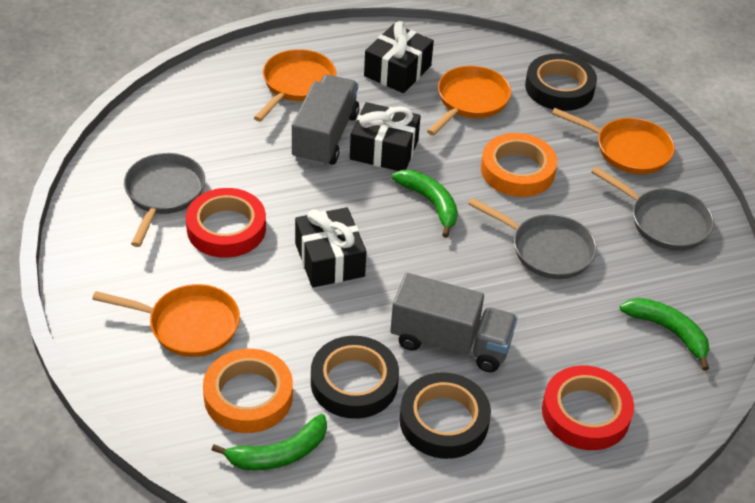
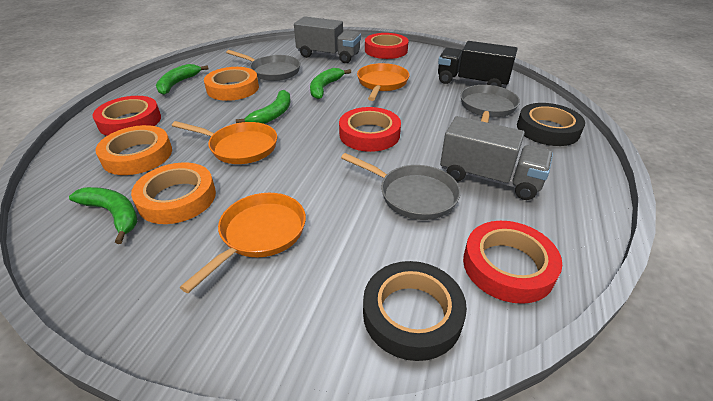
black gift: 3 -> 0
black tape: 3 -> 2
black truck: 0 -> 1
green banana: 3 -> 4
orange pan: 4 -> 3
orange tape: 2 -> 3
red tape: 2 -> 4

